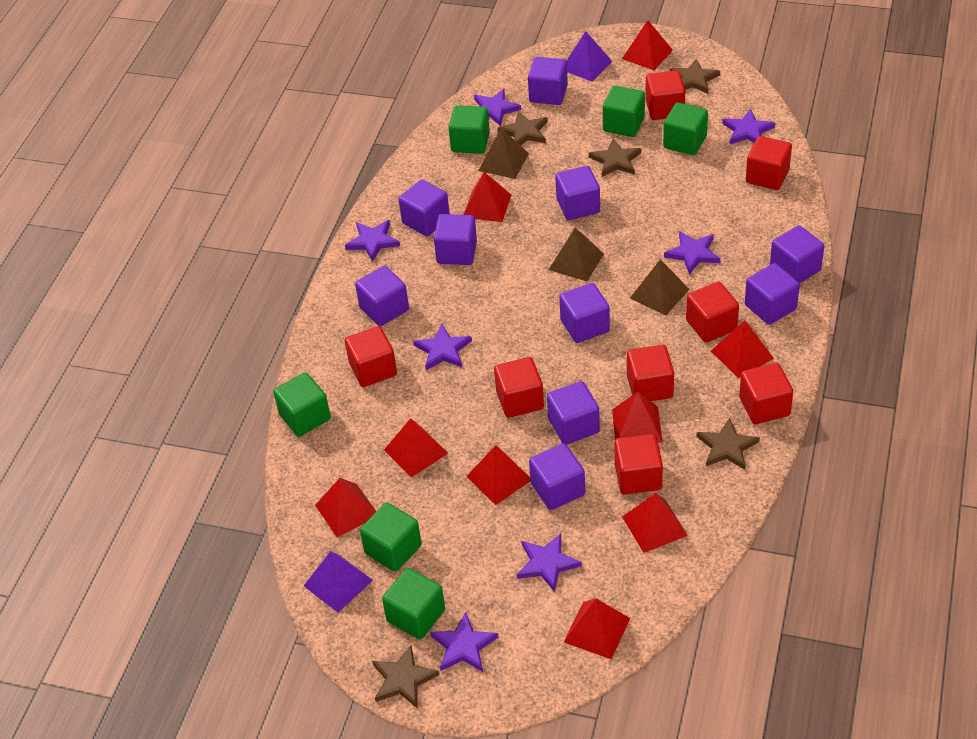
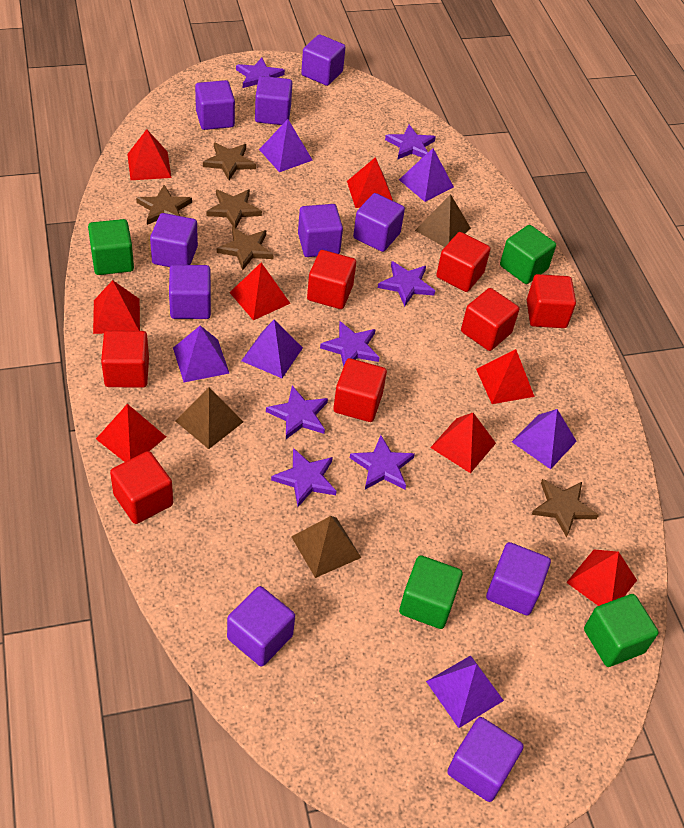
green cube: 6 -> 4
purple pyramid: 2 -> 6
red cube: 8 -> 7
red pyramid: 9 -> 8

